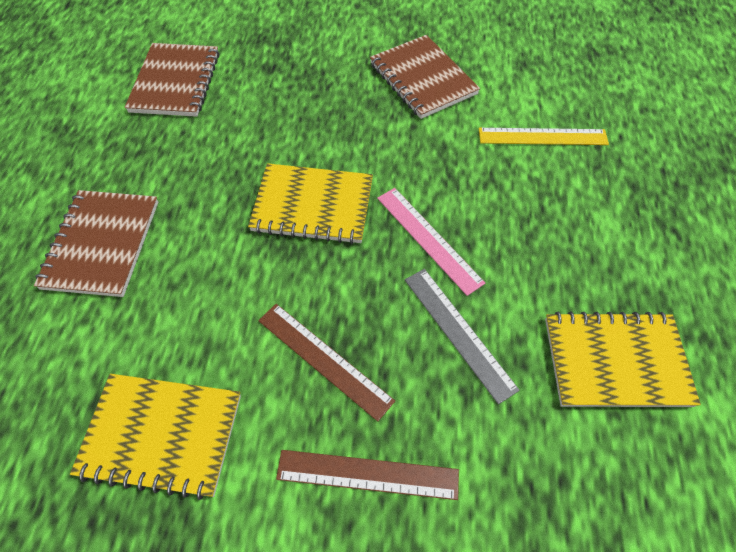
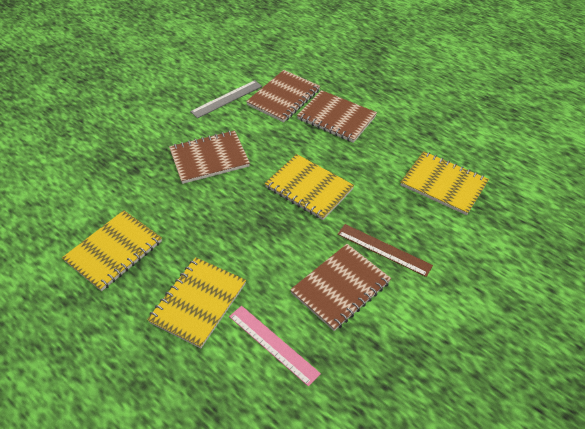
brown notebook: 3 -> 4
brown ruler: 2 -> 1
yellow notebook: 3 -> 4
yellow ruler: 1 -> 0

